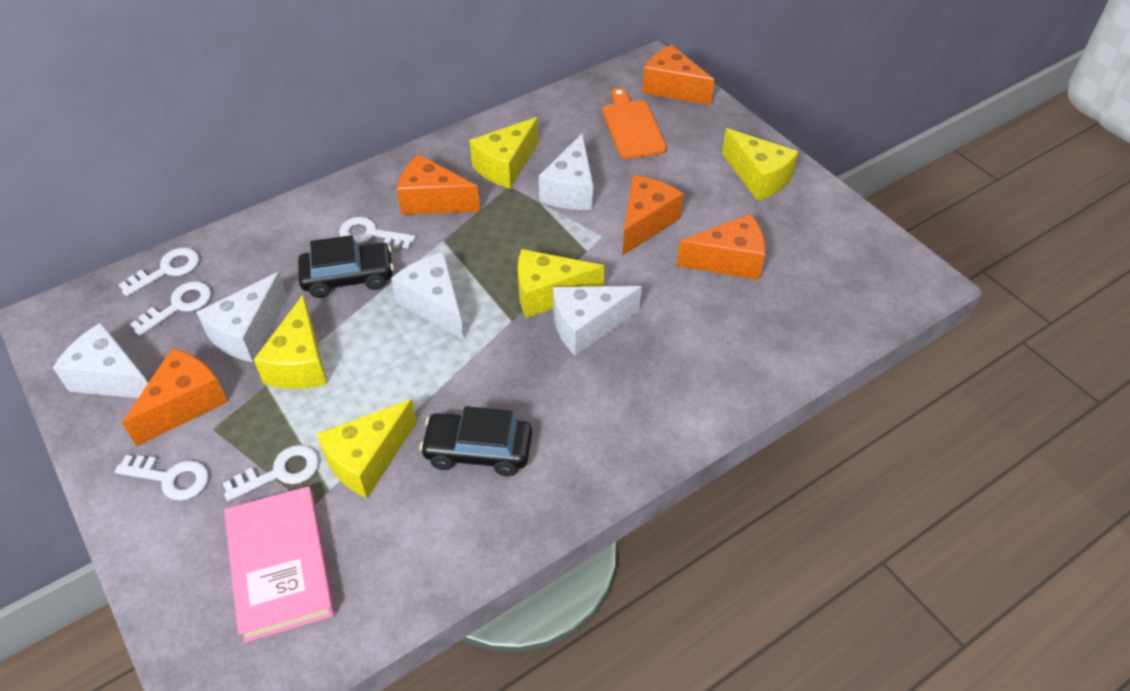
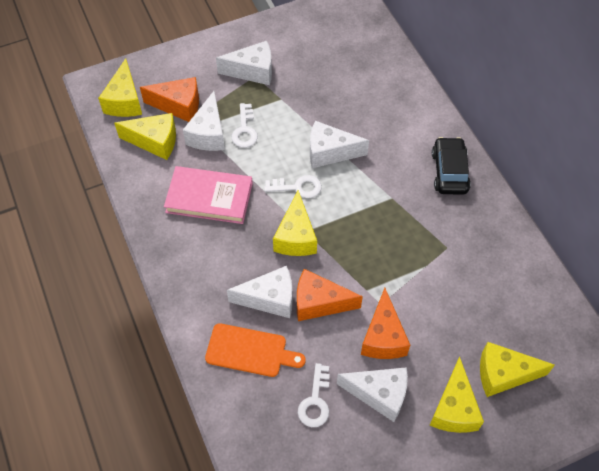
black car: 2 -> 1
orange cheese: 5 -> 3
white key: 5 -> 3

